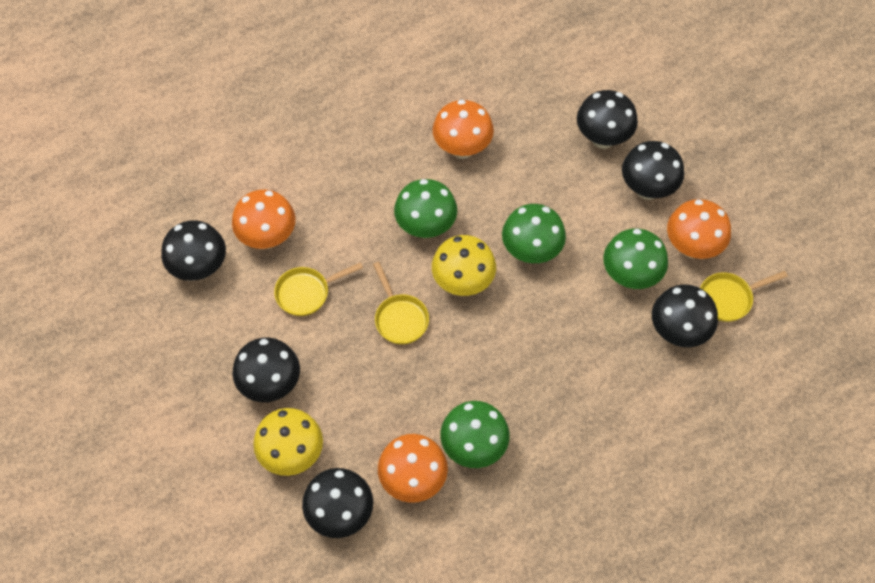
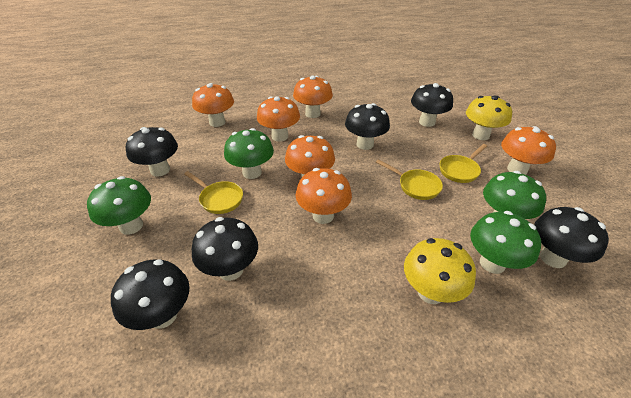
orange mushroom: 4 -> 6

